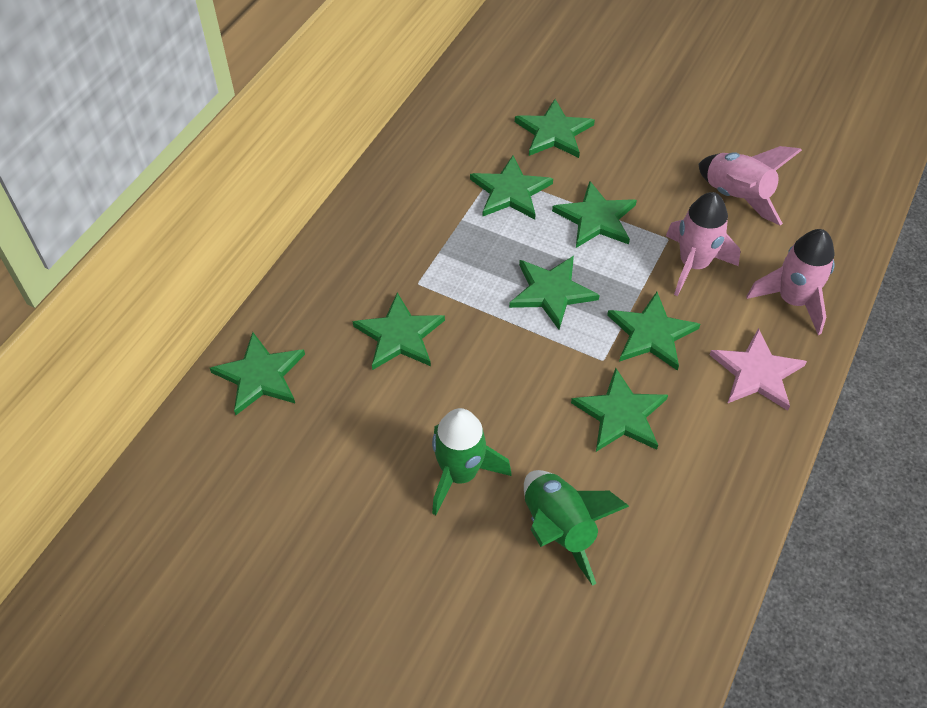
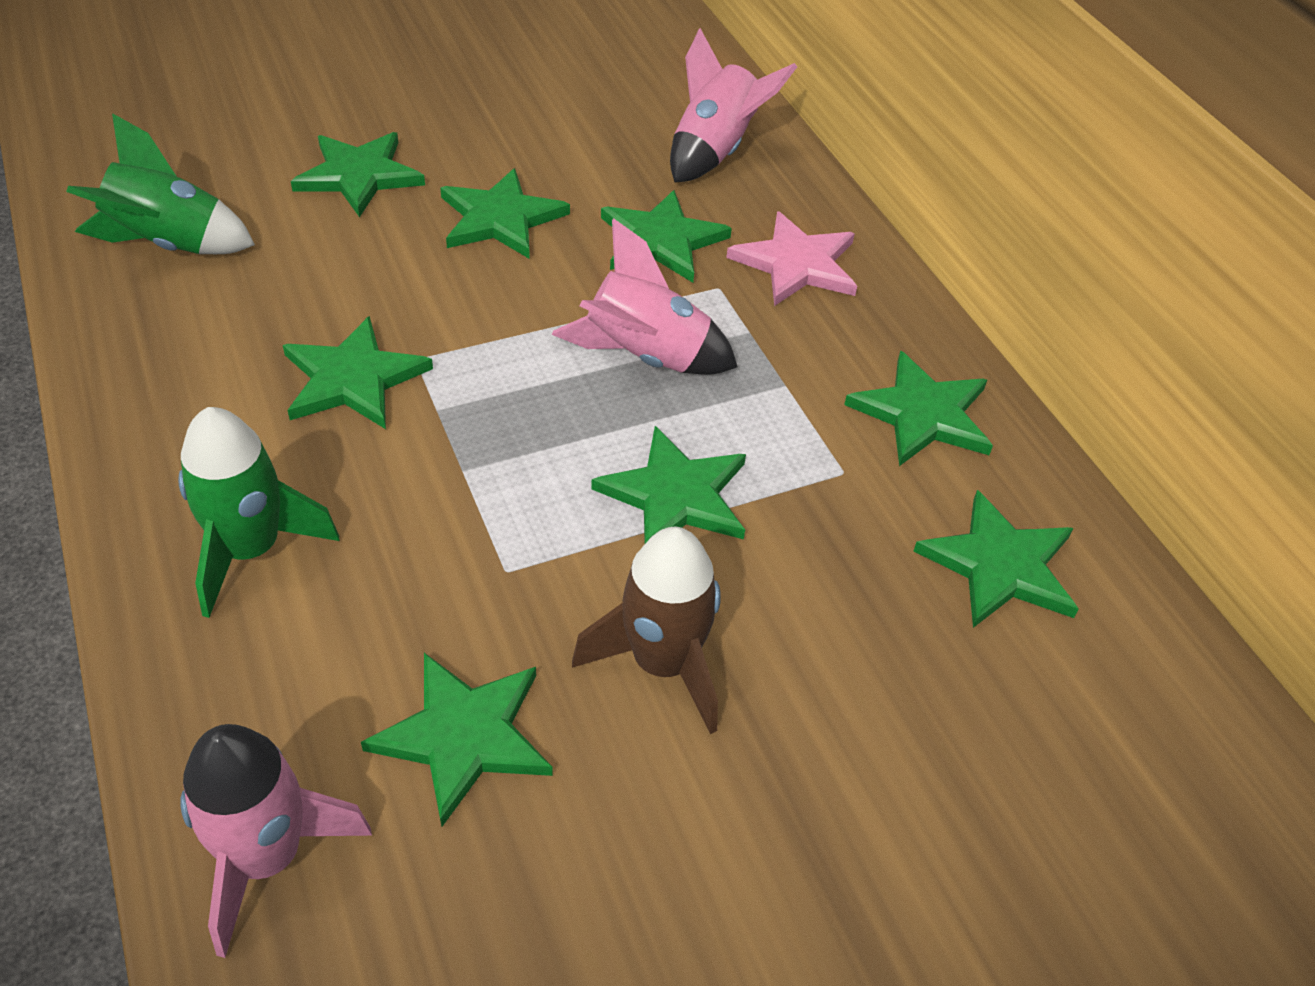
brown rocket: 0 -> 1

